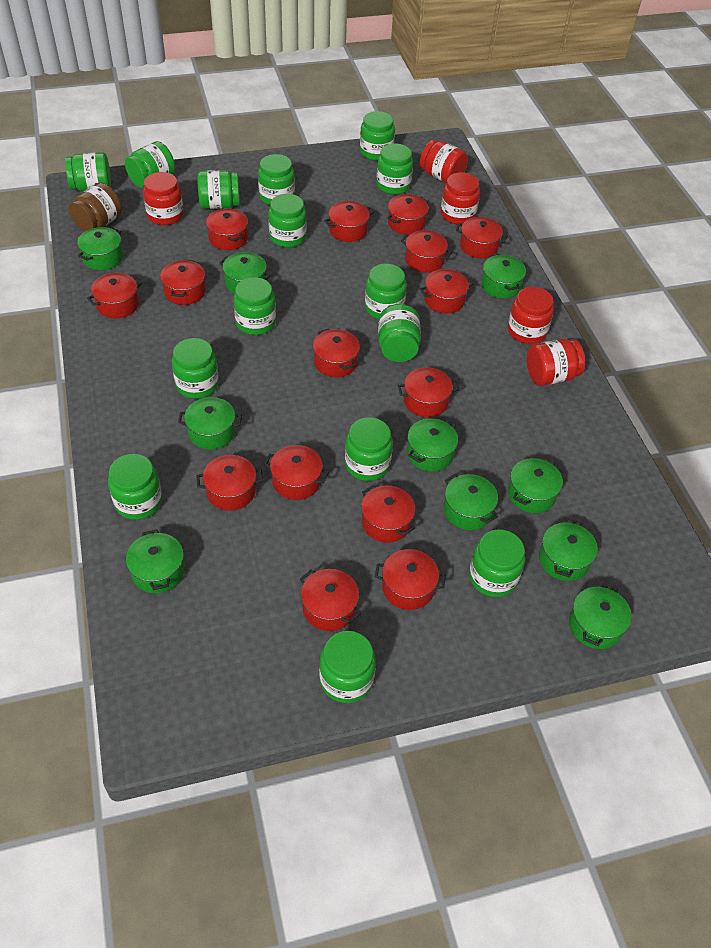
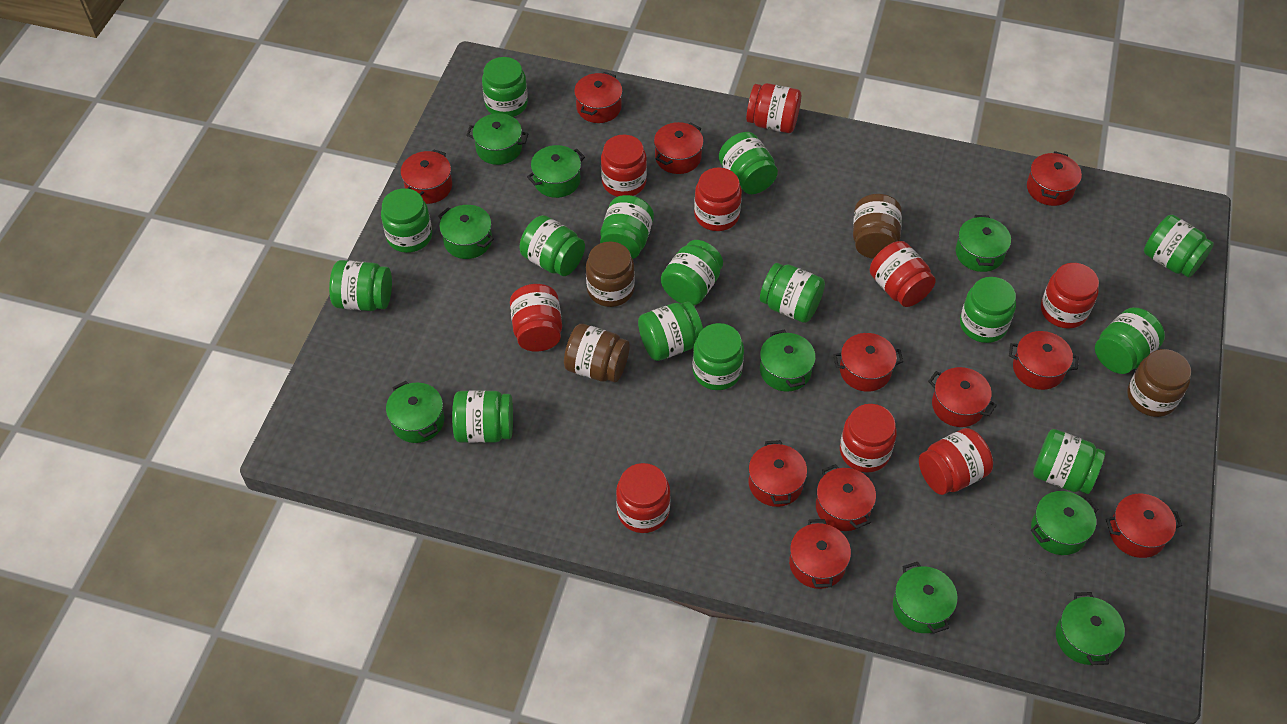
brown jar: 1 -> 4
green pot: 10 -> 9
red jar: 5 -> 9
red pot: 15 -> 11

